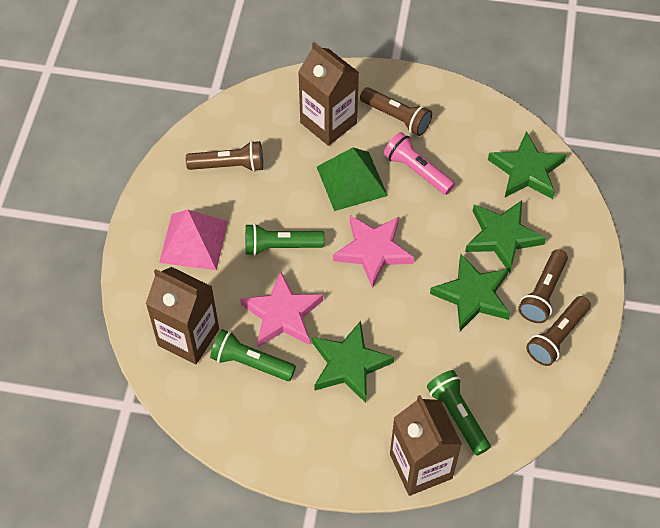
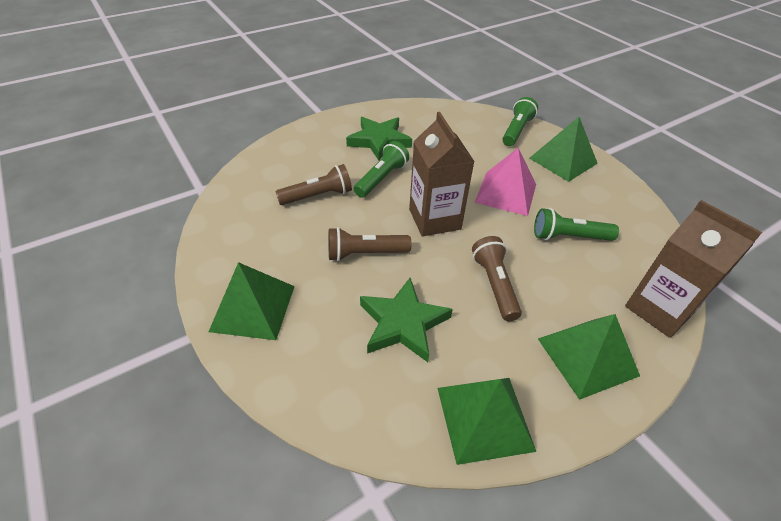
brown carton: 3 -> 2
brown flashlight: 4 -> 3
green pyramid: 1 -> 4
green star: 4 -> 2
pink flashlight: 1 -> 0
pink star: 2 -> 0

